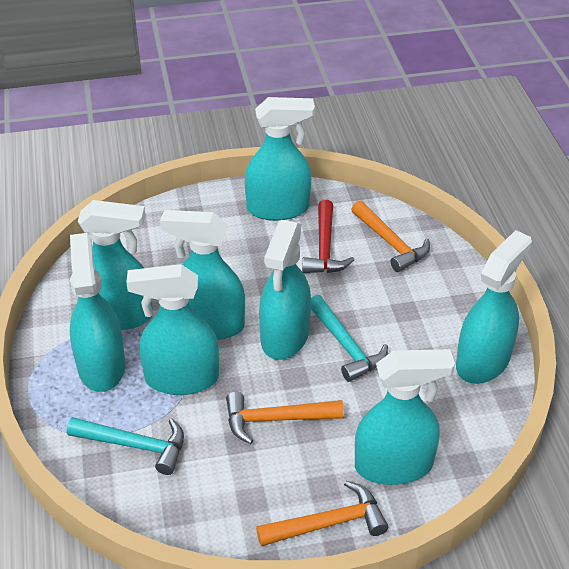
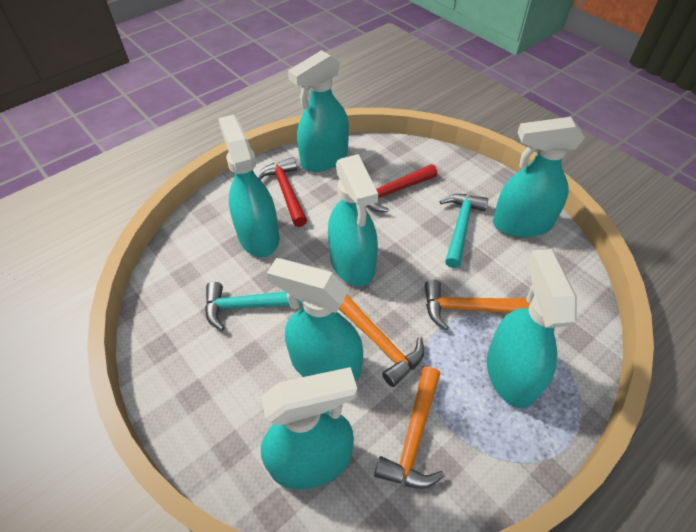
red hammer: 1 -> 2
turquoise spray bottle: 8 -> 7

